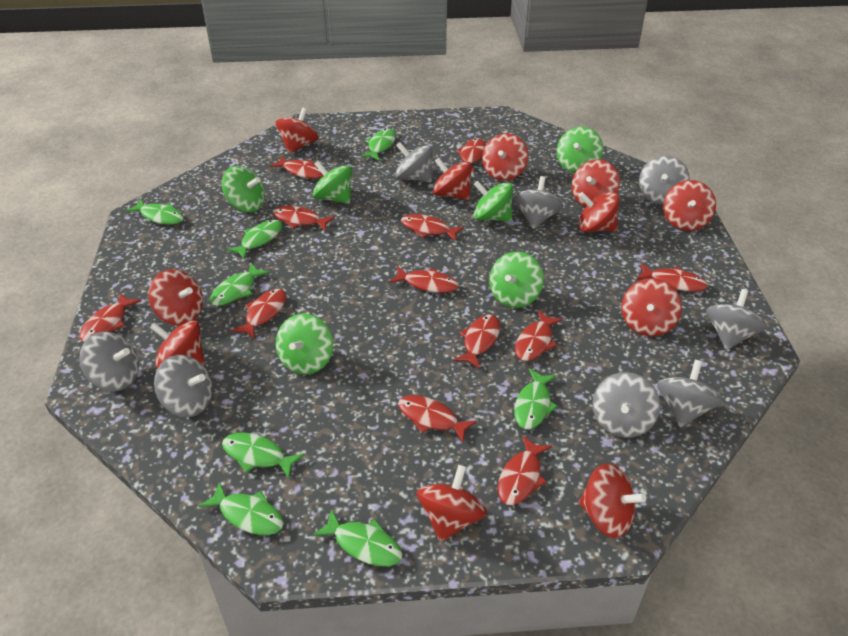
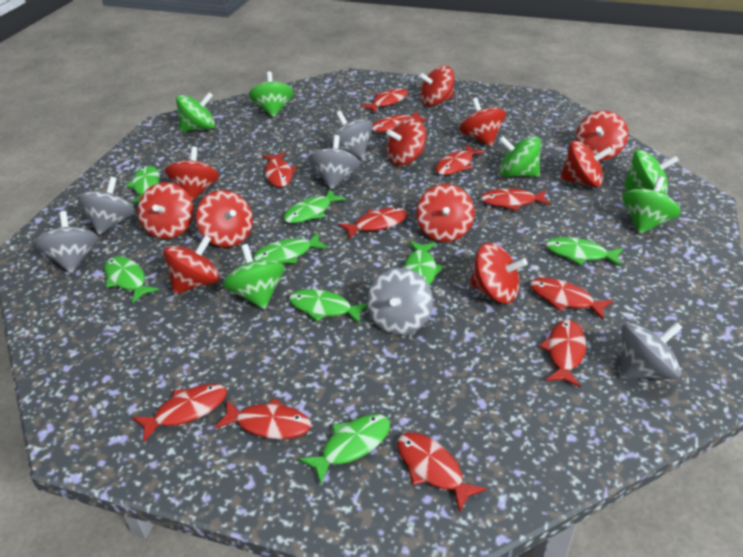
grey spinning top: 8 -> 6
red fish: 12 -> 11

